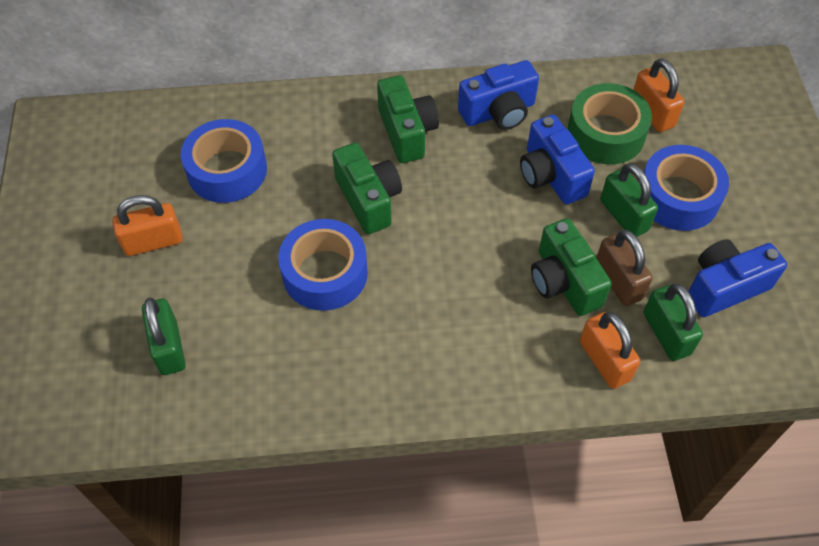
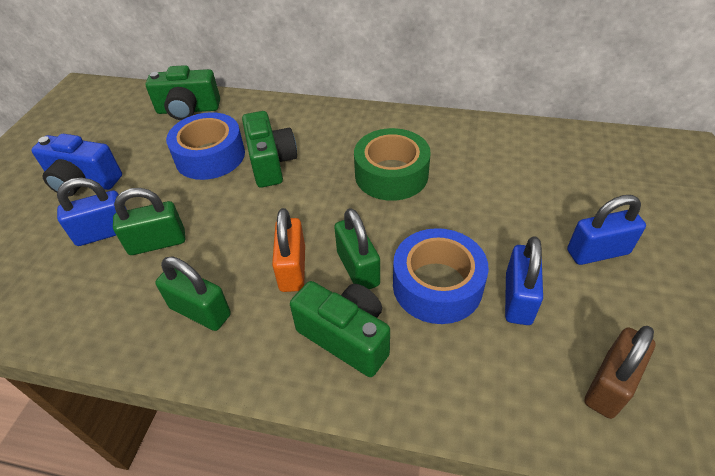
blue camera: 3 -> 1
blue padlock: 0 -> 3
blue tape: 3 -> 2
orange padlock: 3 -> 1

